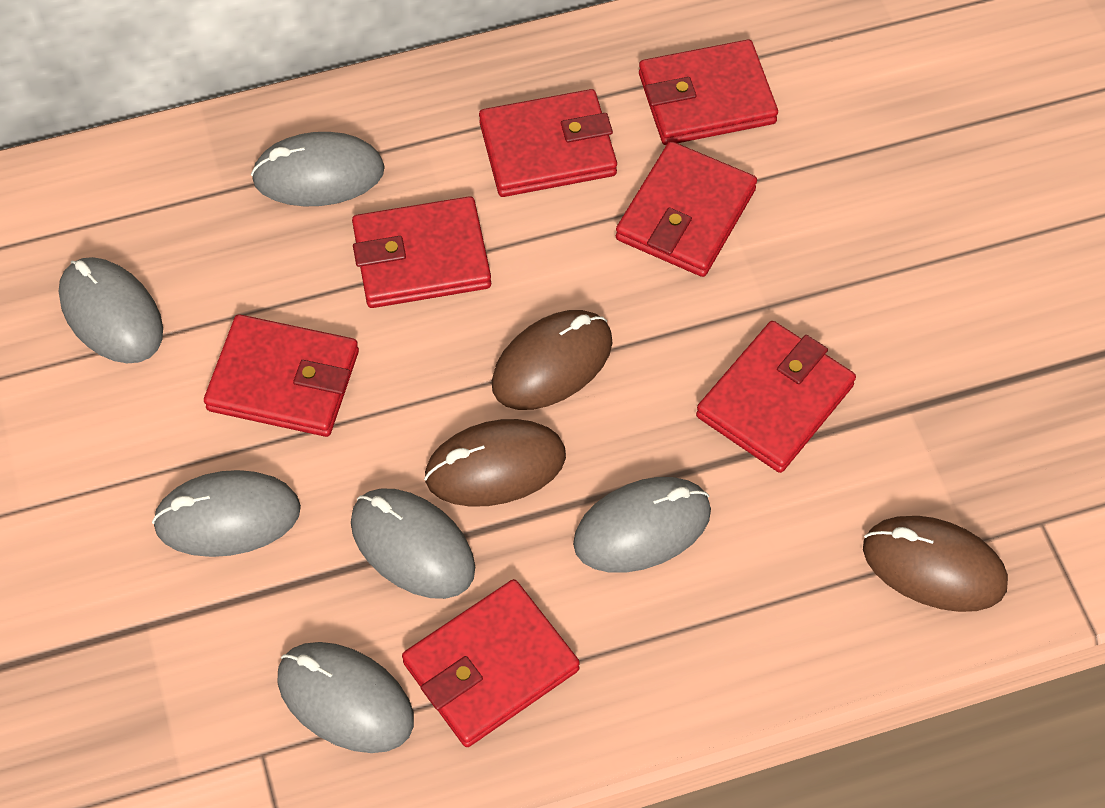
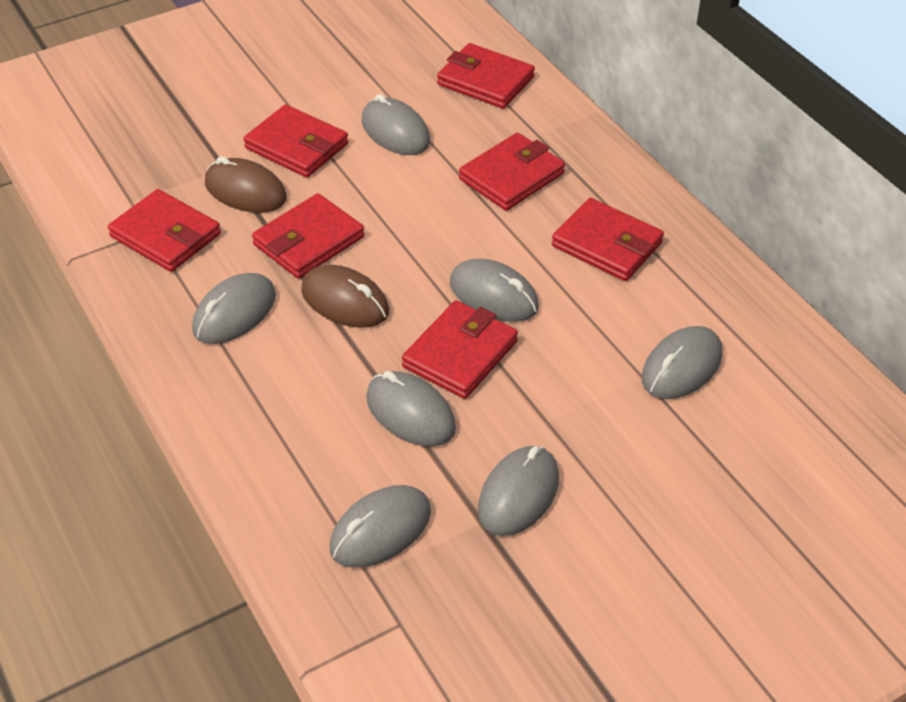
brown mouse: 3 -> 2
grey mouse: 6 -> 7

